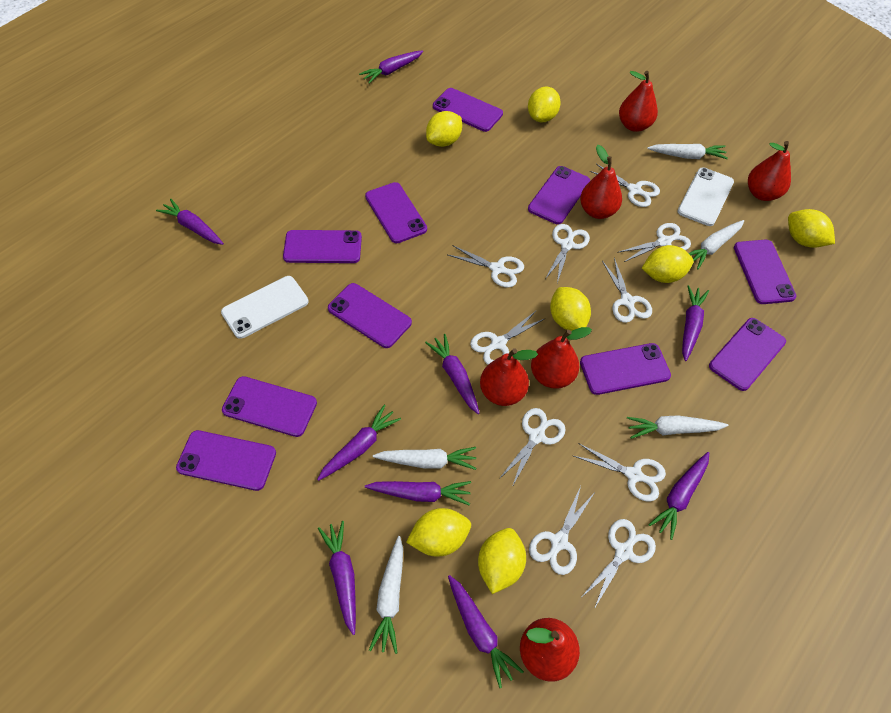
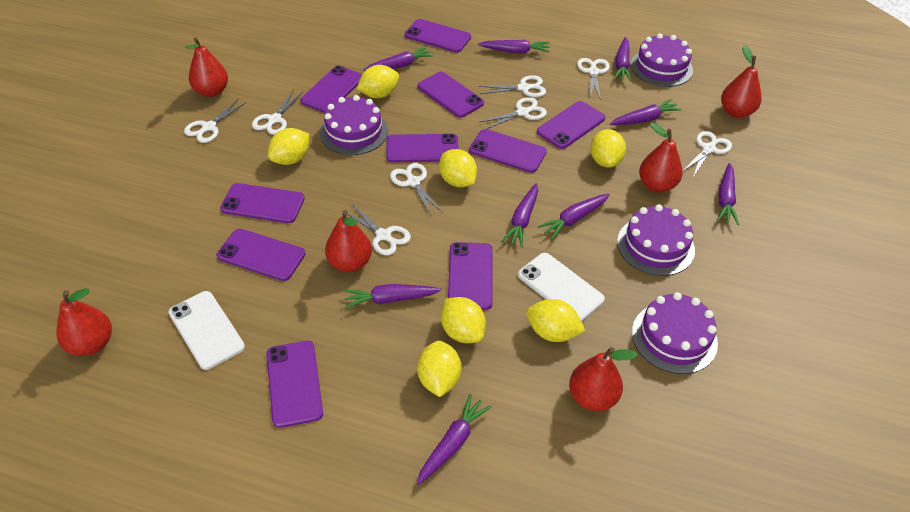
purple cake: 0 -> 4
white carrot: 5 -> 0
white scissors: 10 -> 8

